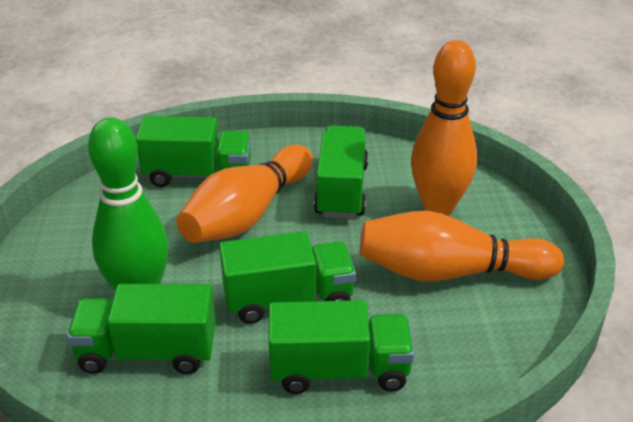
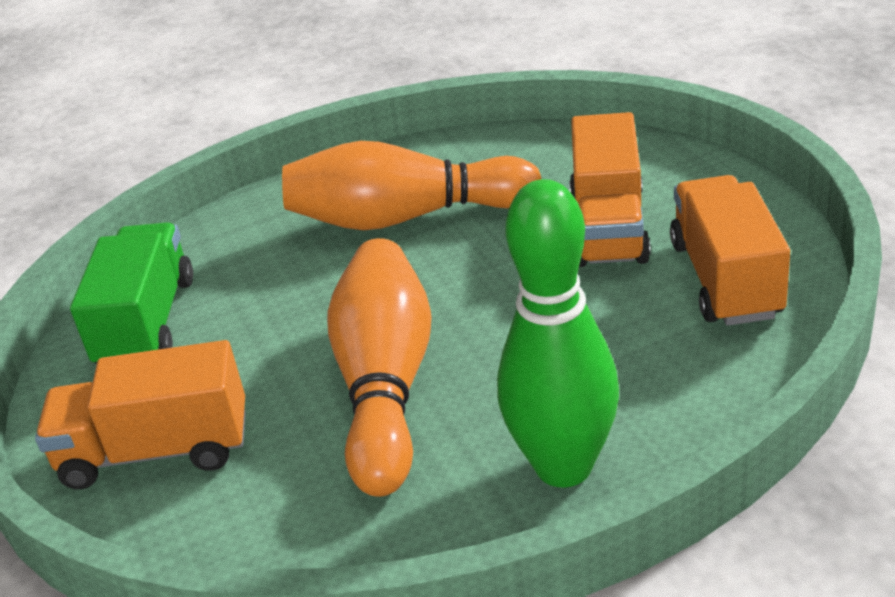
green truck: 5 -> 1
orange bowling pin: 3 -> 2
orange truck: 0 -> 3

